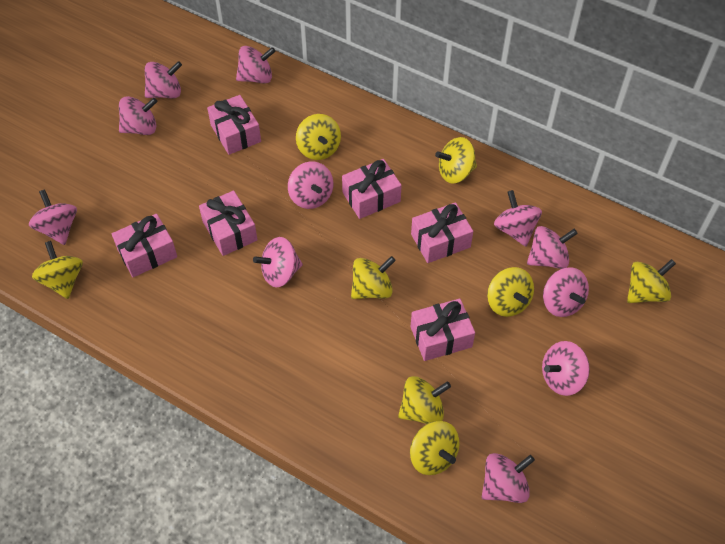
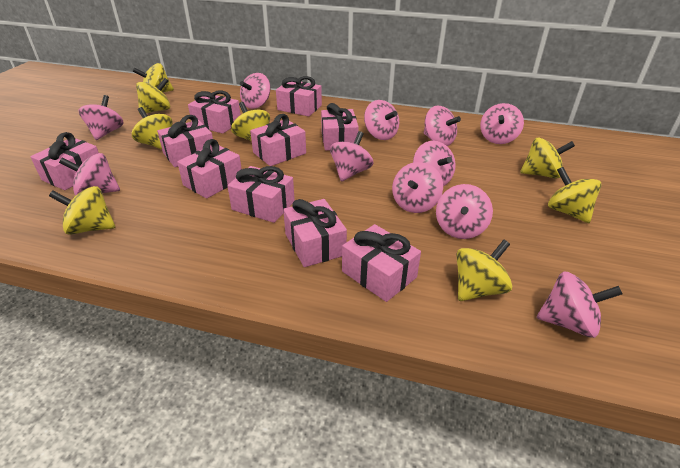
pink gift: 6 -> 10

